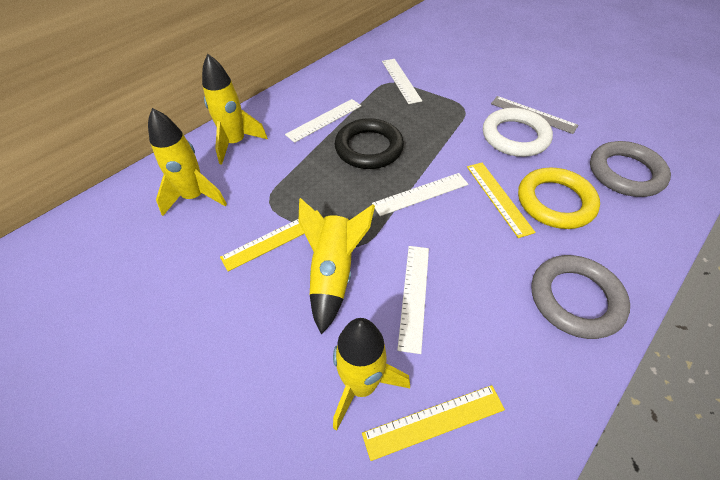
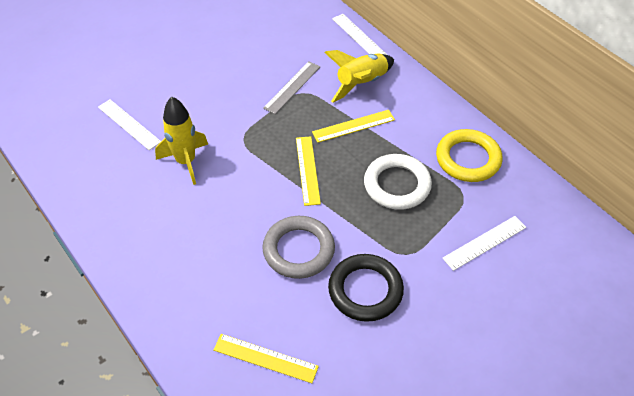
grey ring: 2 -> 1
white ruler: 4 -> 3
yellow rocket: 4 -> 2

